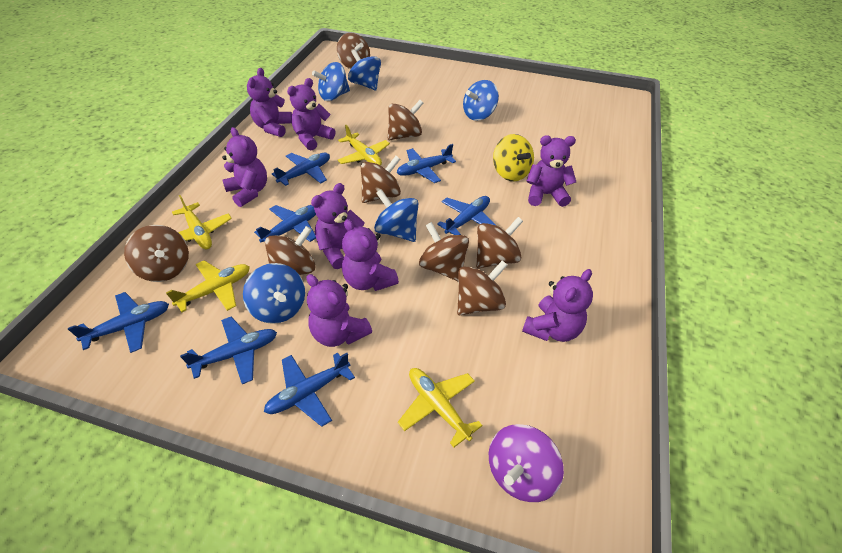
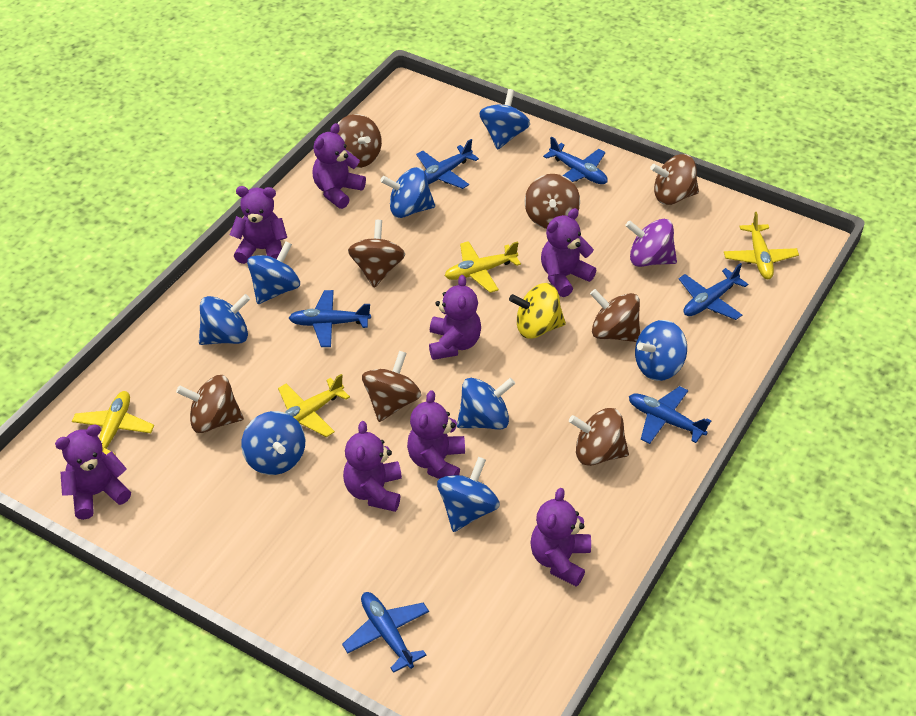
blue plane: 7 -> 6
blue spinning top: 5 -> 8

